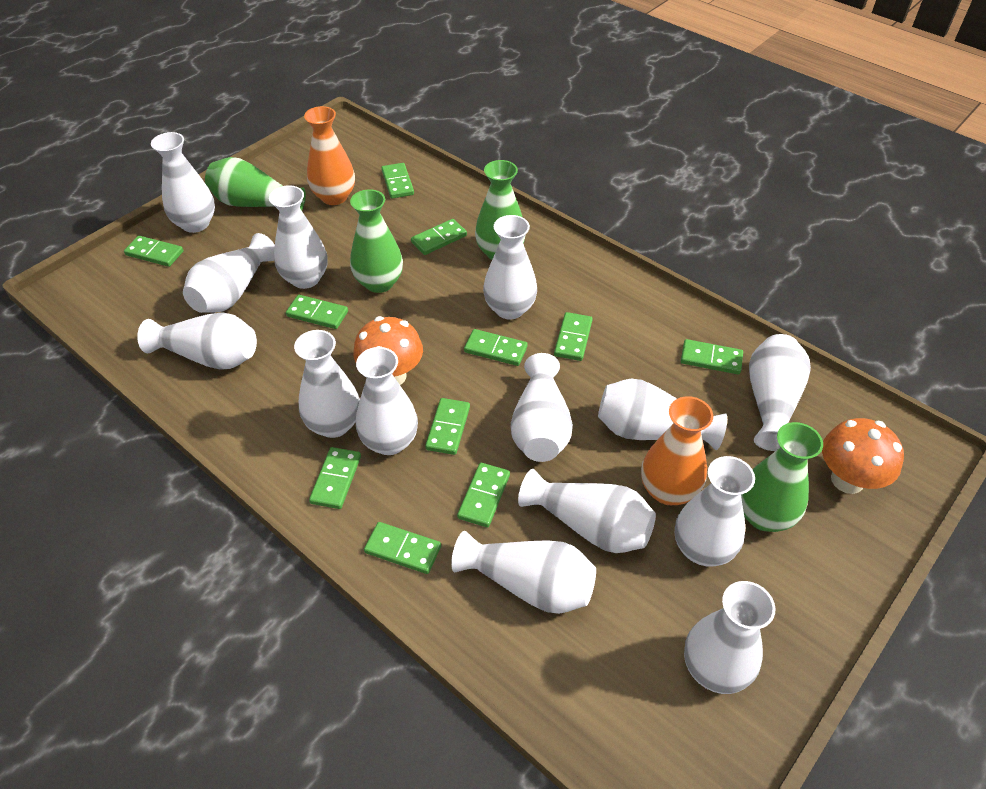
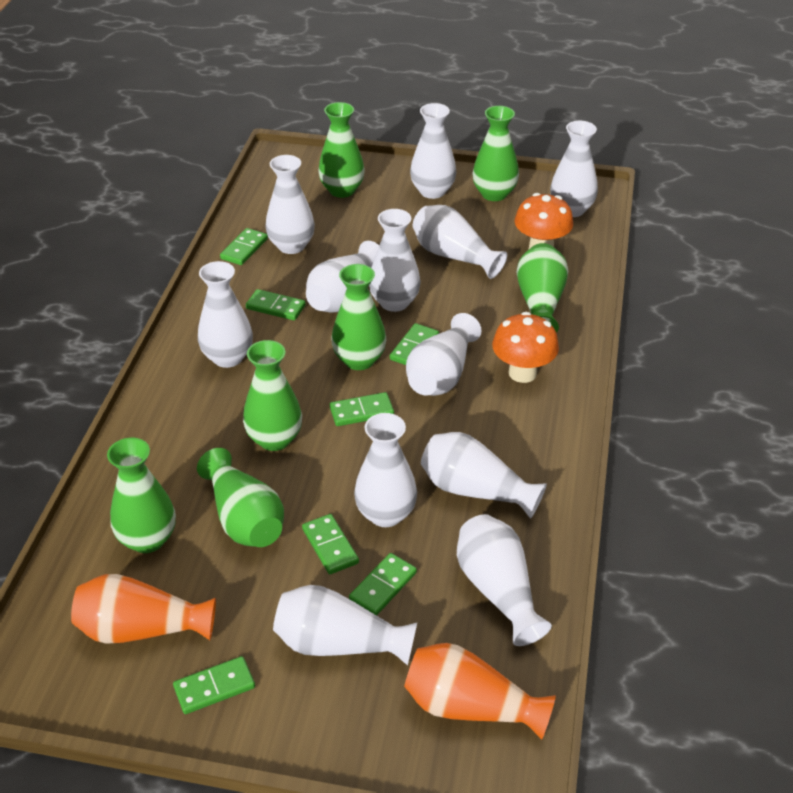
green domino: 11 -> 7
green vase: 4 -> 7
white vase: 14 -> 12

